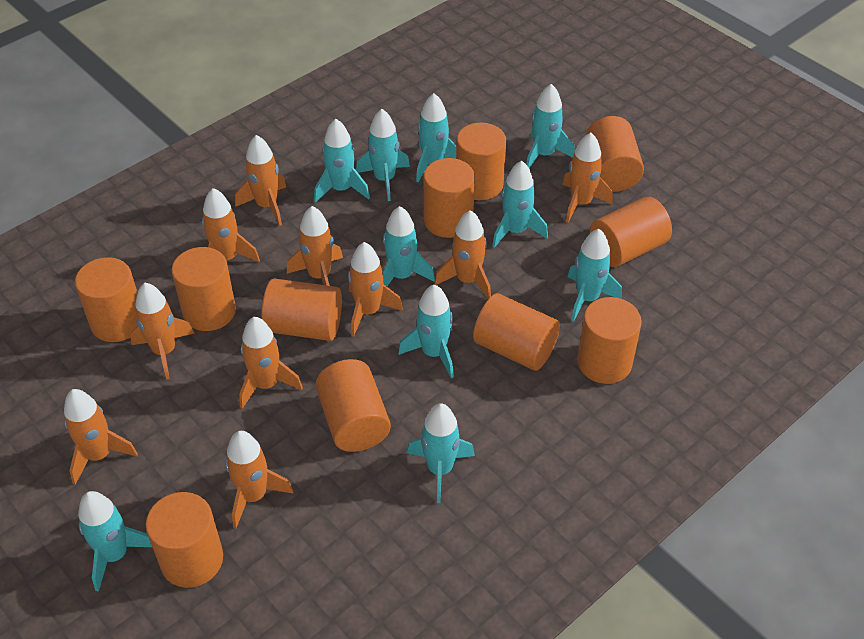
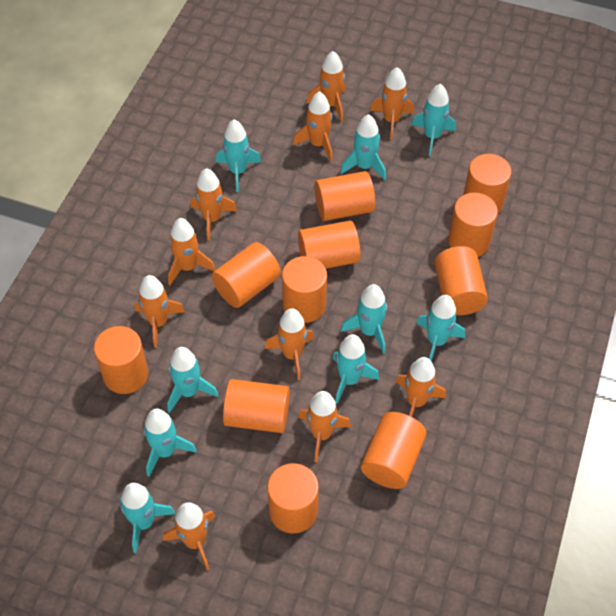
turquoise rocket: 10 -> 9

